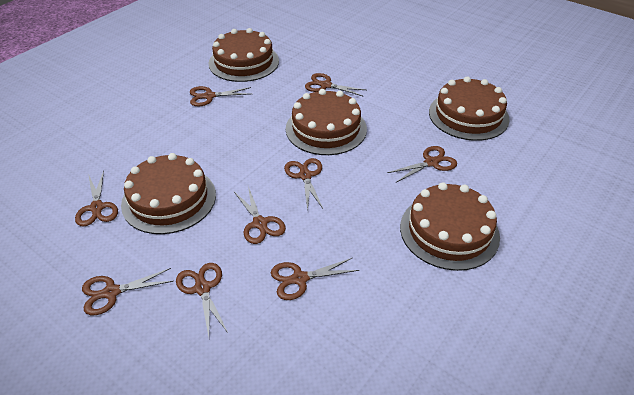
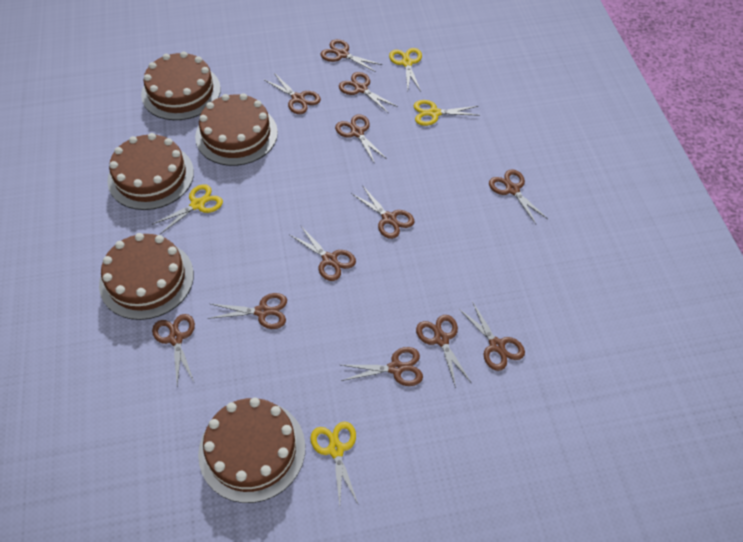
brown scissors: 9 -> 12
yellow scissors: 0 -> 4

